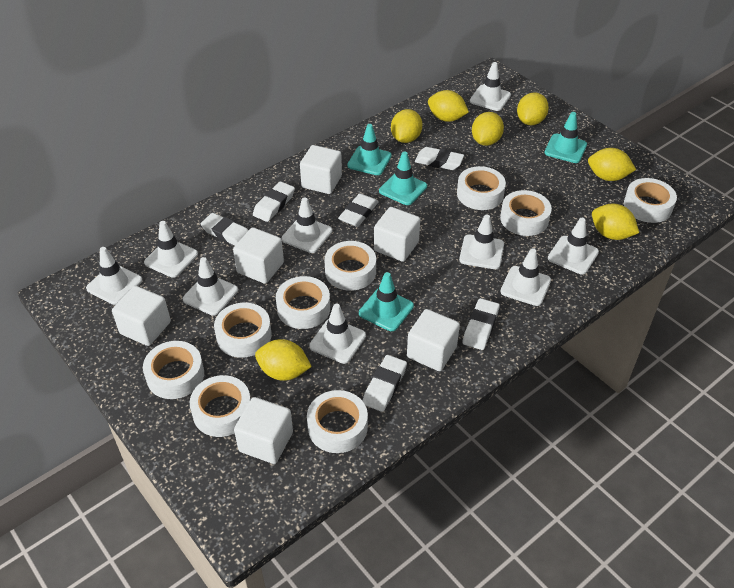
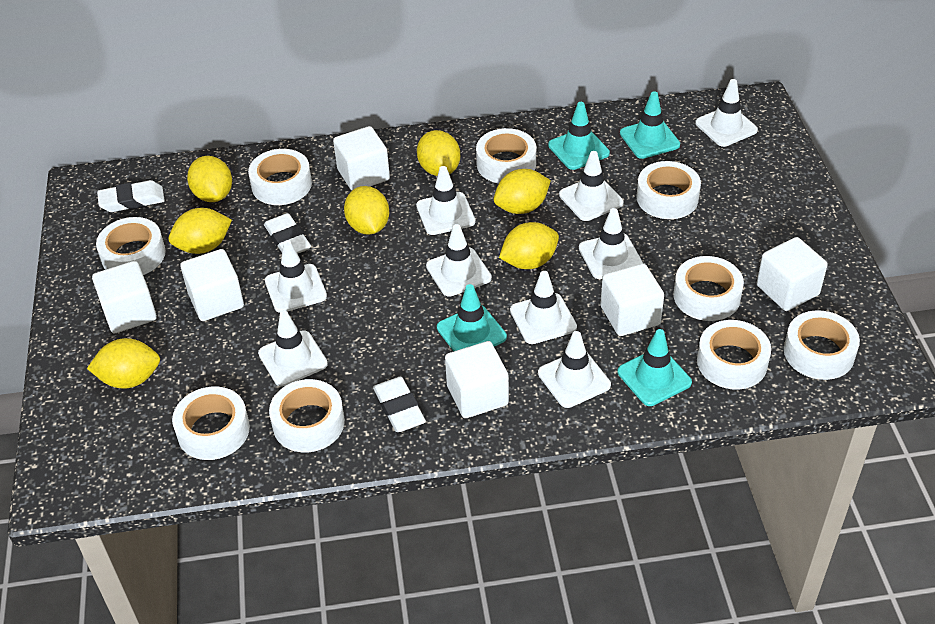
white eraser: 6 -> 3

